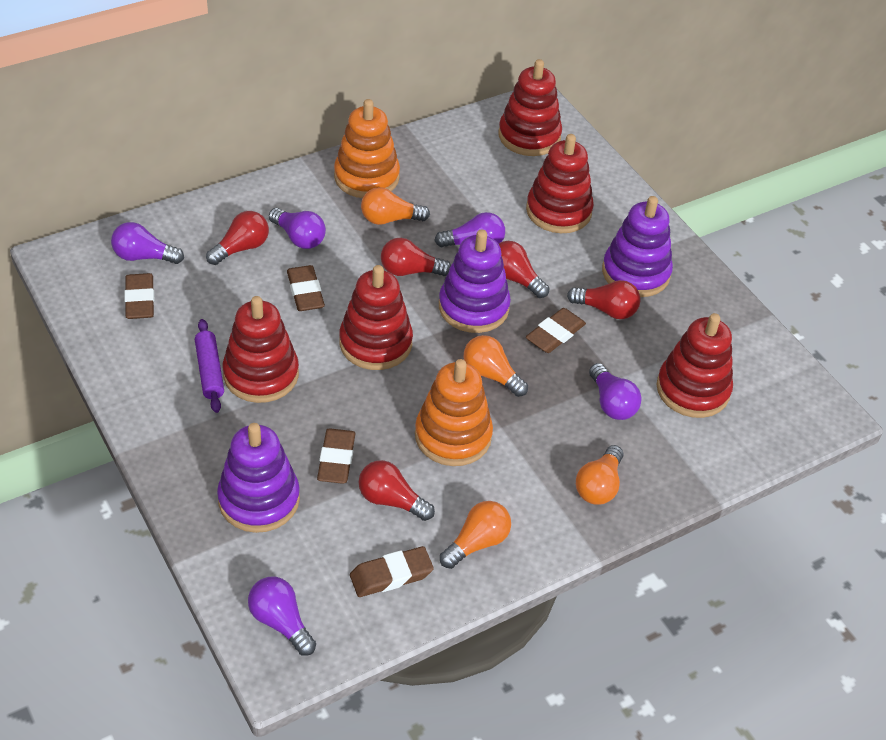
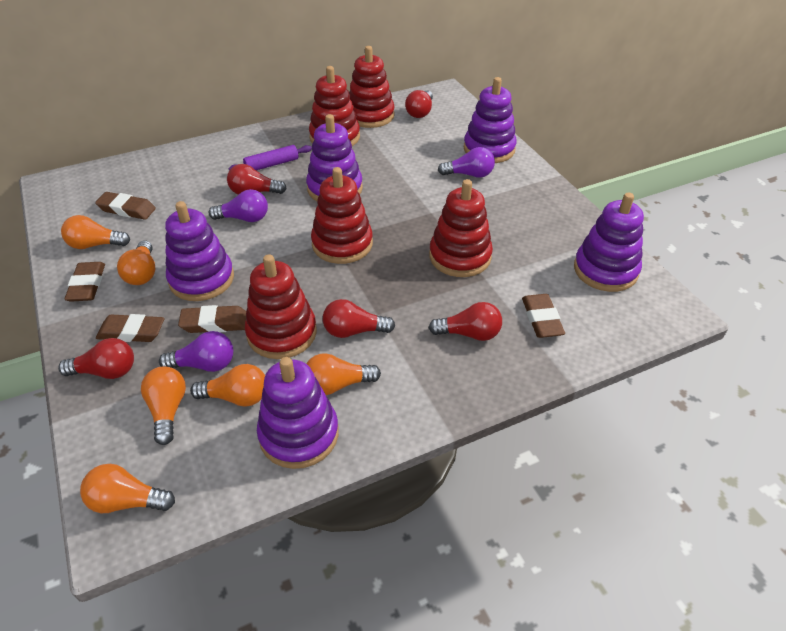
orange light bulb: 4 -> 6
orange stacking toy: 2 -> 0
purple light bulb: 5 -> 3
purple stacking toy: 3 -> 5

